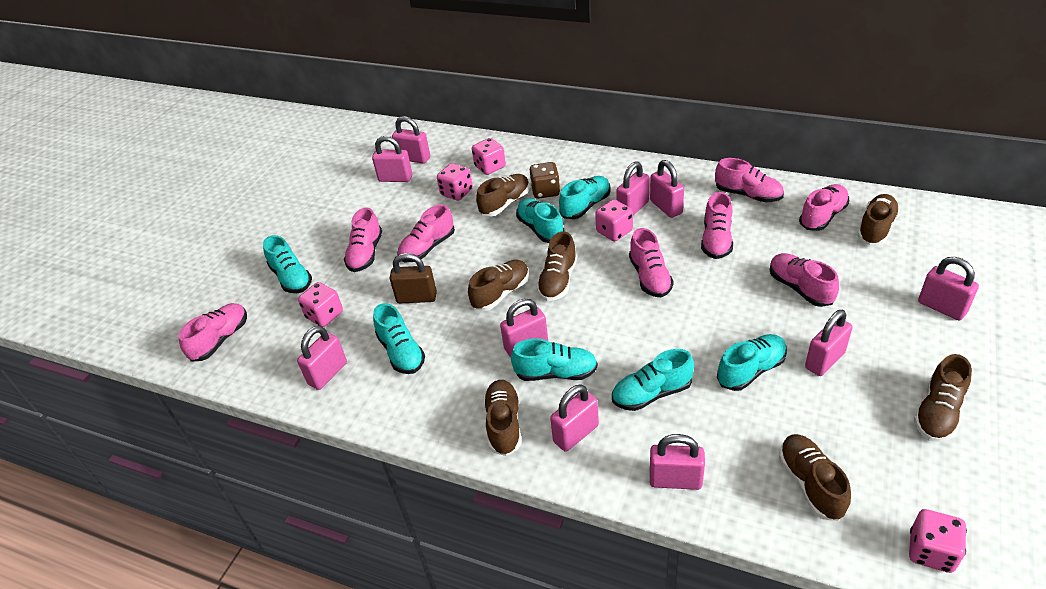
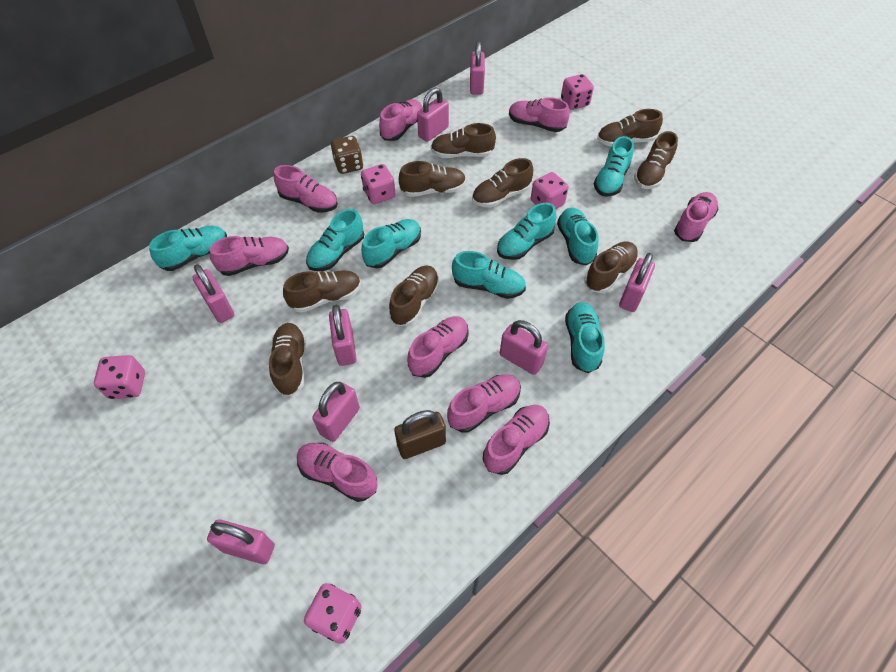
brown shoe: 7 -> 9
pink padlock: 10 -> 8
pink shoe: 8 -> 9
turquoise shoe: 7 -> 8

